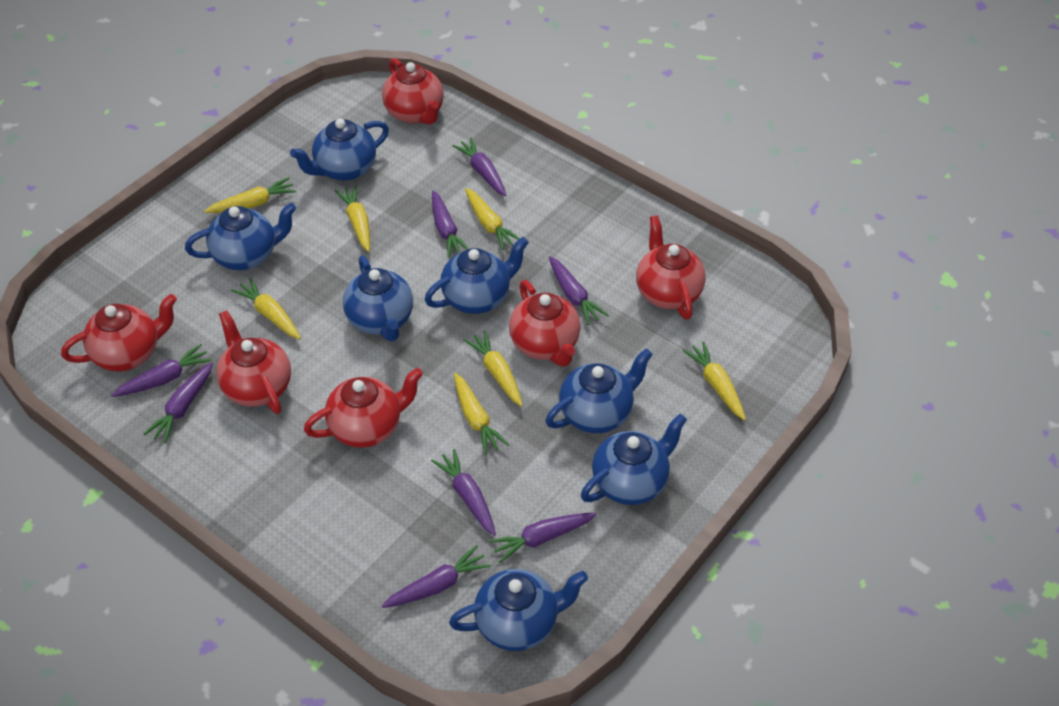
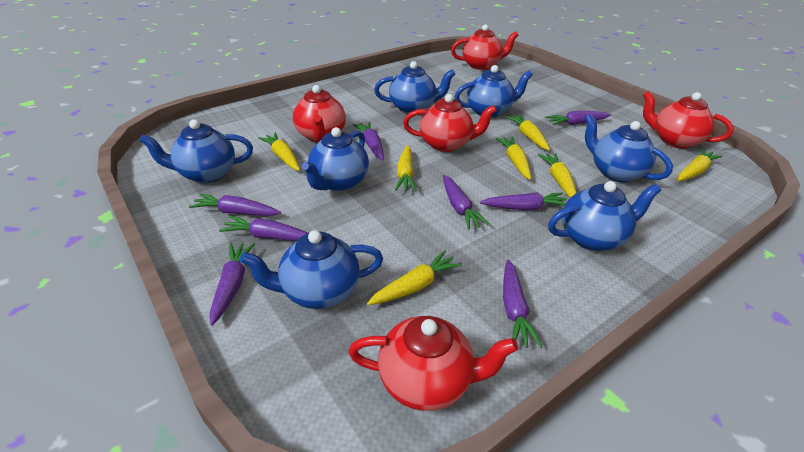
red teapot: 6 -> 5

